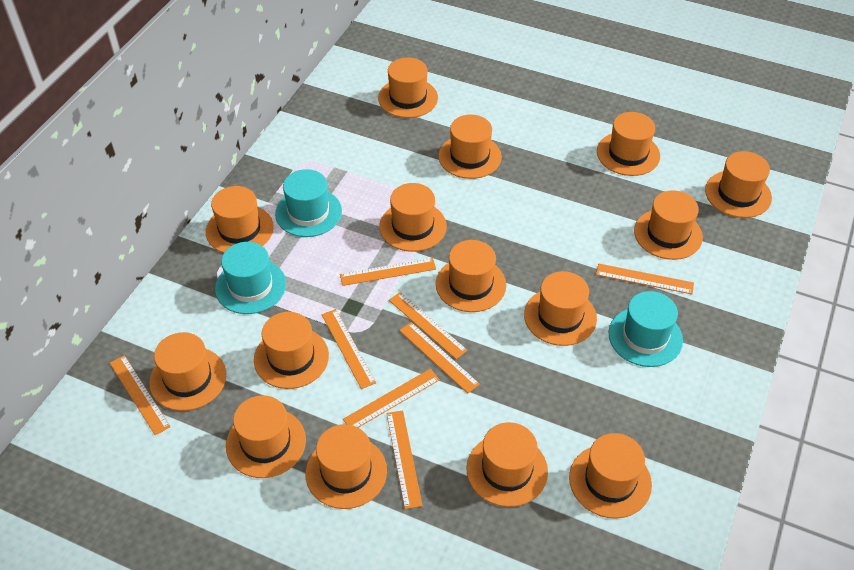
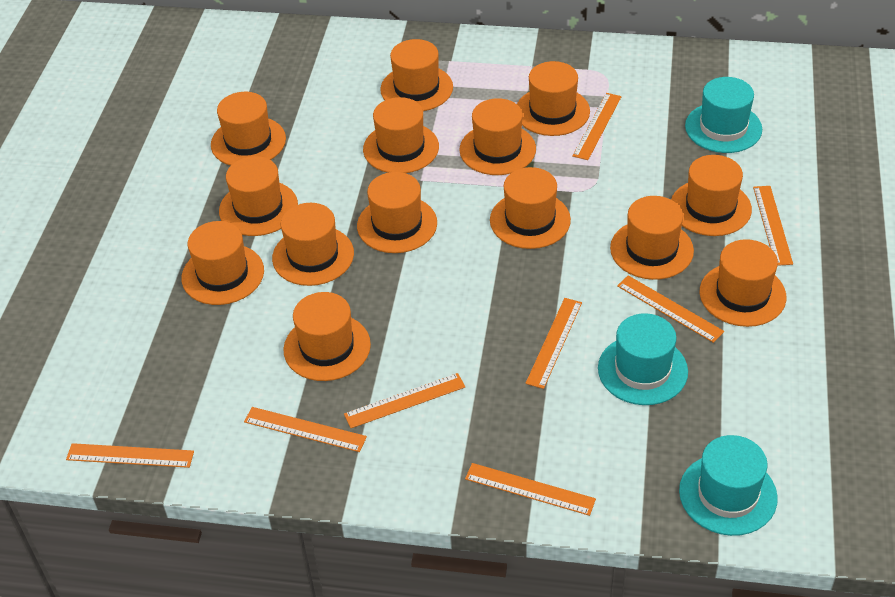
orange hat: 15 -> 14

